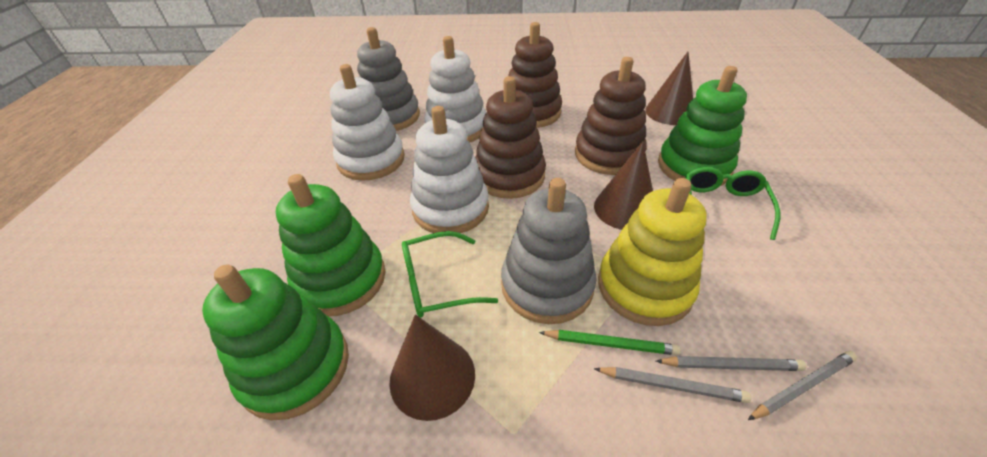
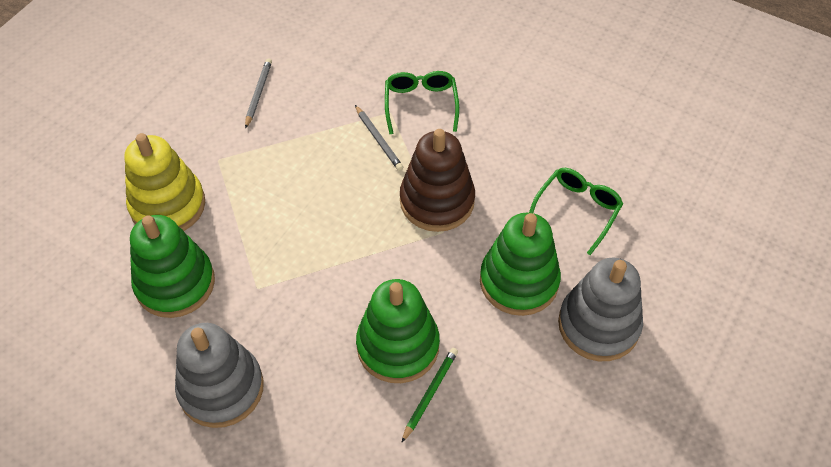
brown cone: 3 -> 0
brown stacking toy: 3 -> 1
grey pencil: 3 -> 2
white stacking toy: 3 -> 0

